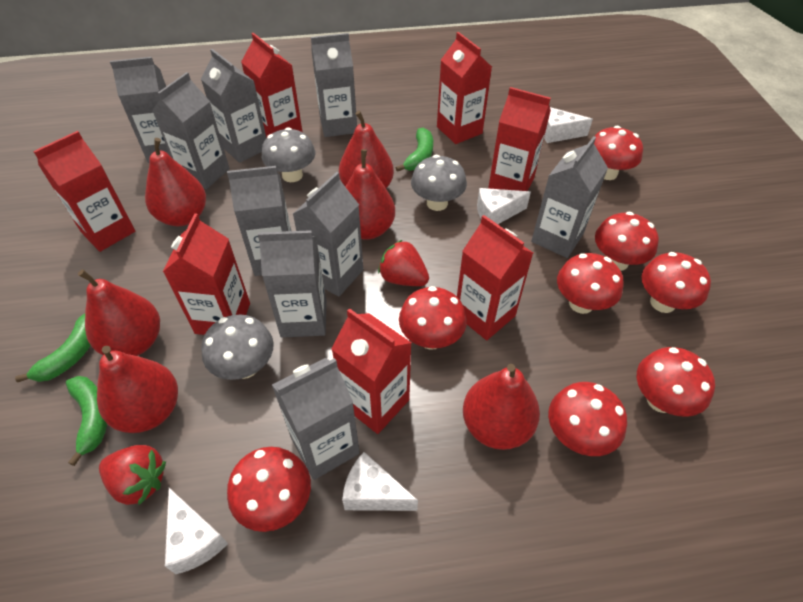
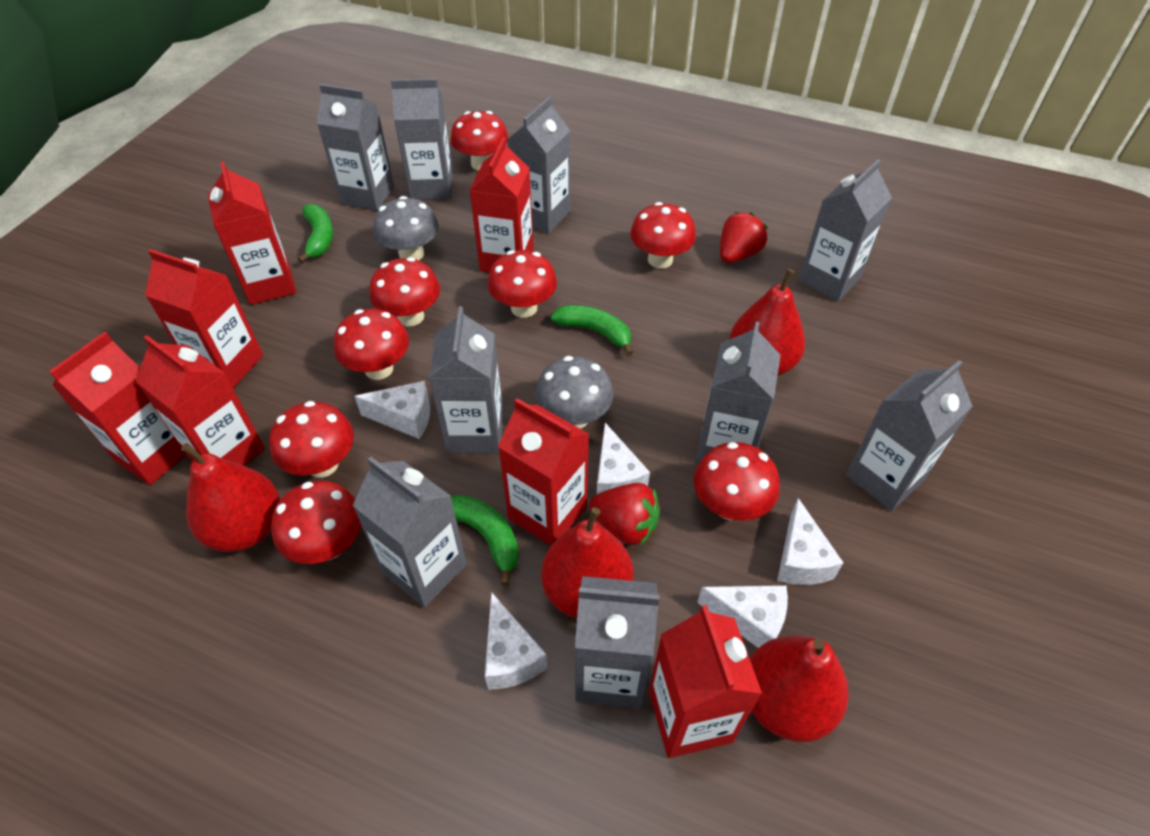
grey mushroom: 3 -> 2
red pear: 6 -> 4
white cheese: 4 -> 5

